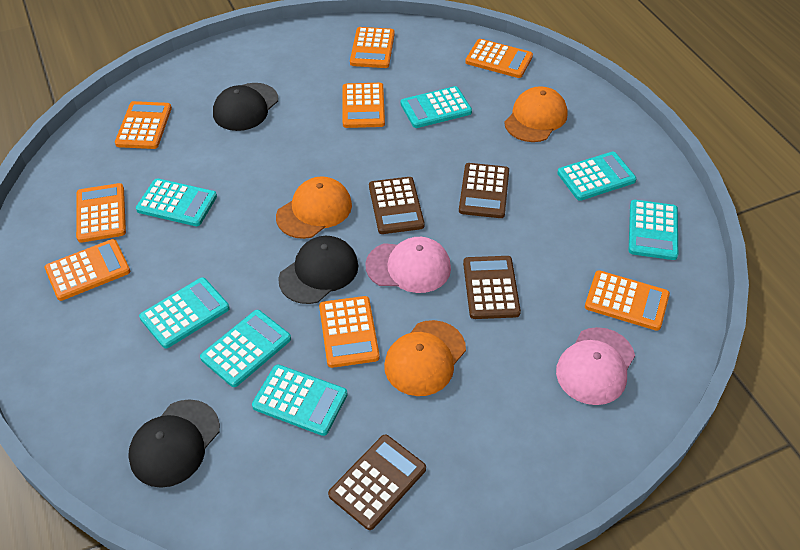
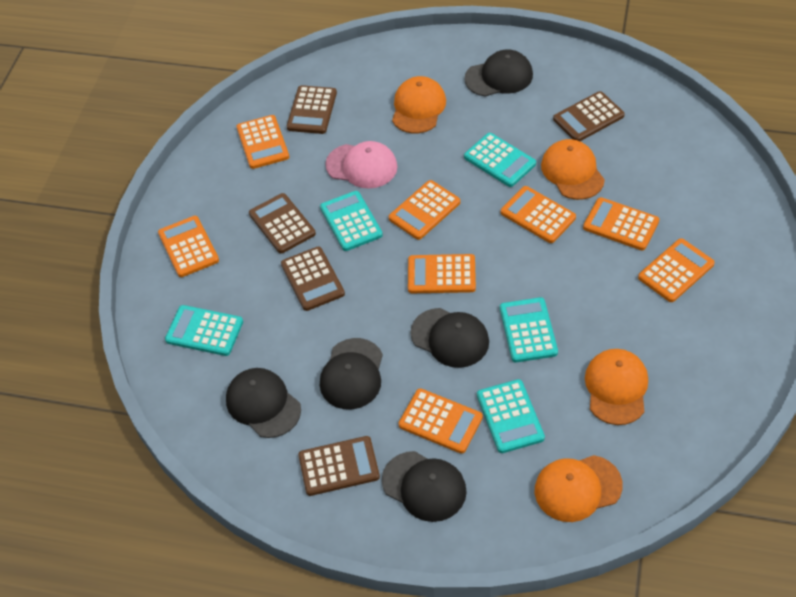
black cap: 3 -> 5
brown calculator: 4 -> 5
orange cap: 3 -> 4
pink cap: 2 -> 1
turquoise calculator: 7 -> 5

